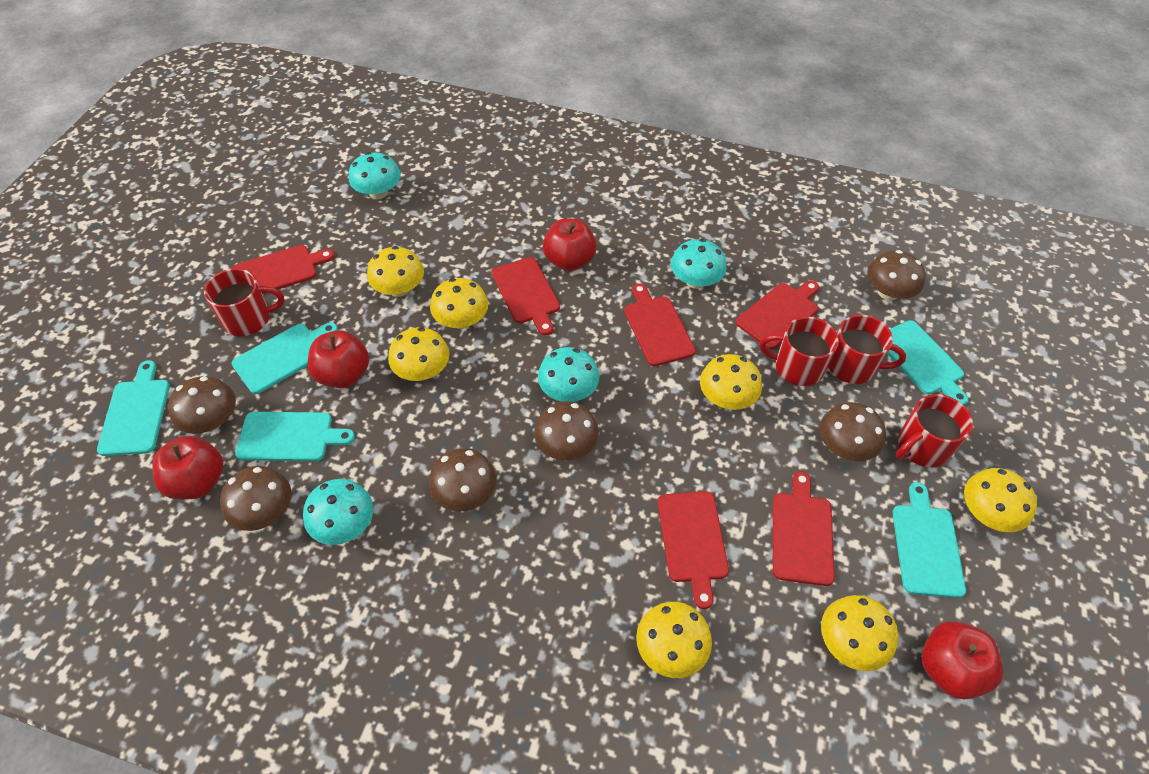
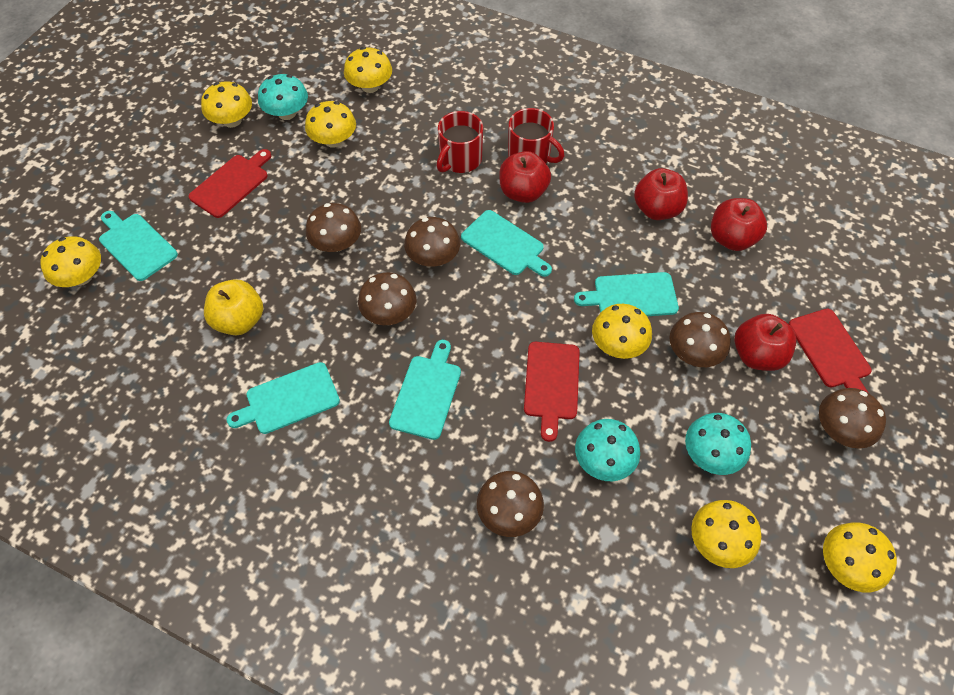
red cutting board: 6 -> 3
red mug: 4 -> 2
turquoise mushroom: 4 -> 3
yellow apple: 0 -> 1

